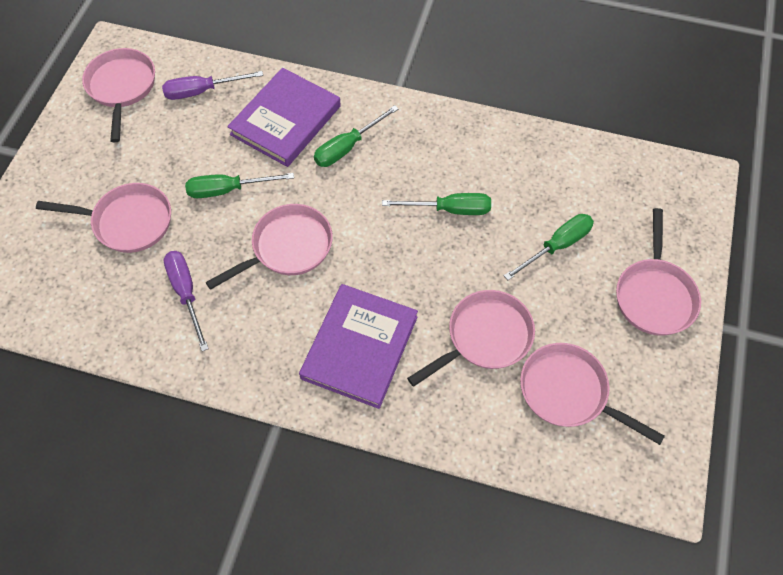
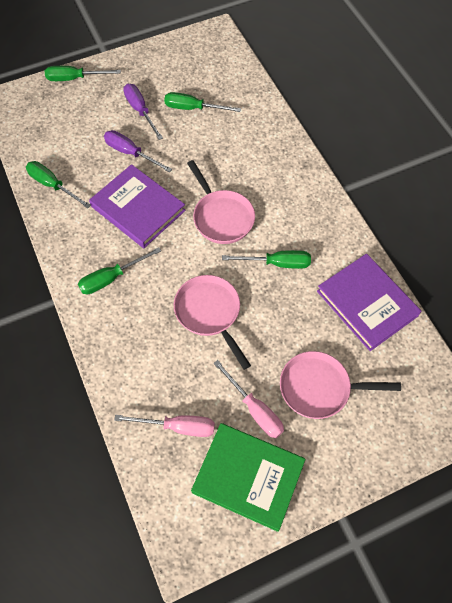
green book: 0 -> 1
green screwdriver: 4 -> 5
pink pan: 6 -> 3
pink screwdriver: 0 -> 2

